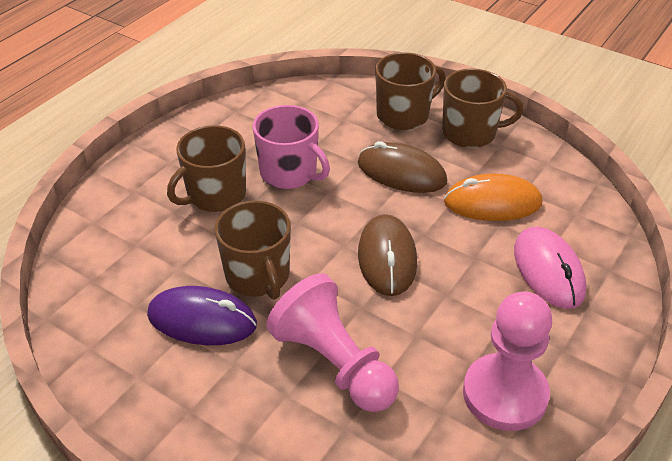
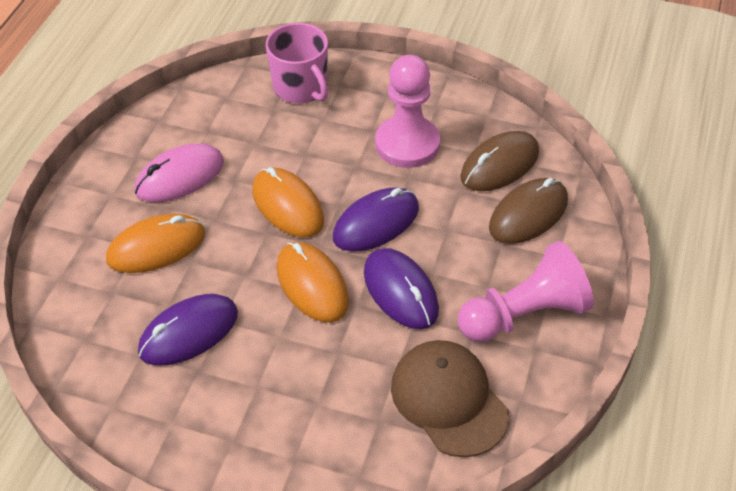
brown cap: 0 -> 1
brown mug: 4 -> 0
orange mouse: 1 -> 3
purple mouse: 1 -> 3

